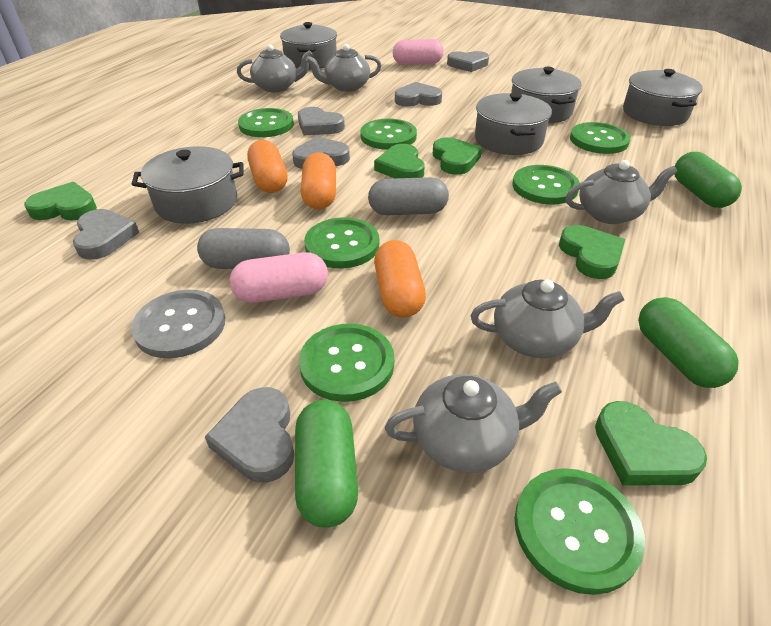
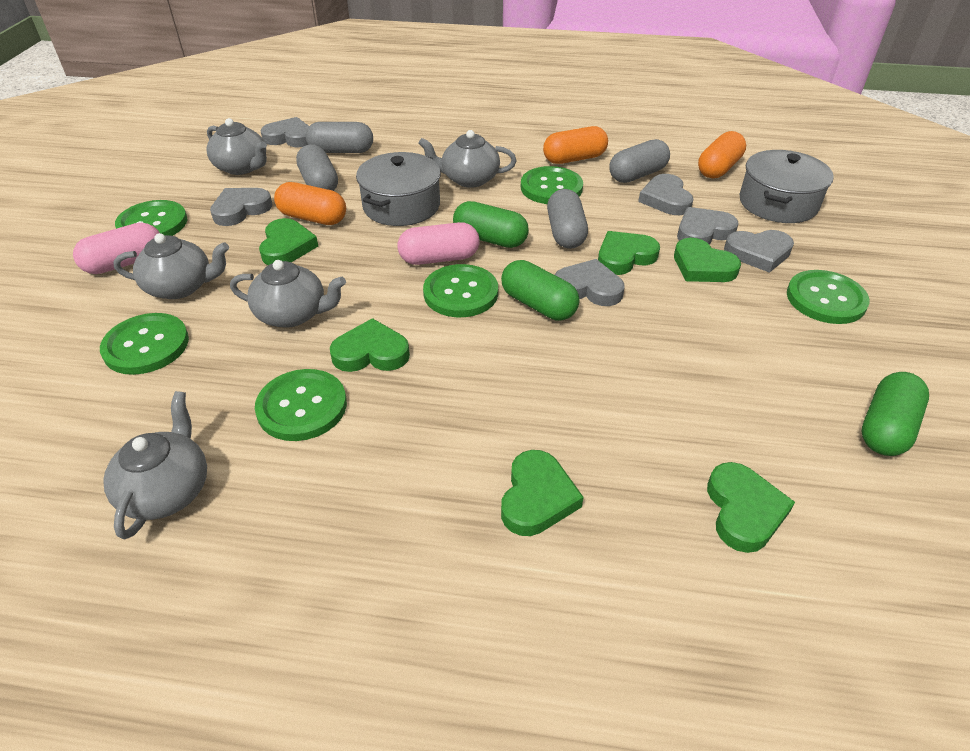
green button: 7 -> 6
green heart: 5 -> 6
grey button: 1 -> 0
grey capsule: 2 -> 4
grey pot: 5 -> 2

